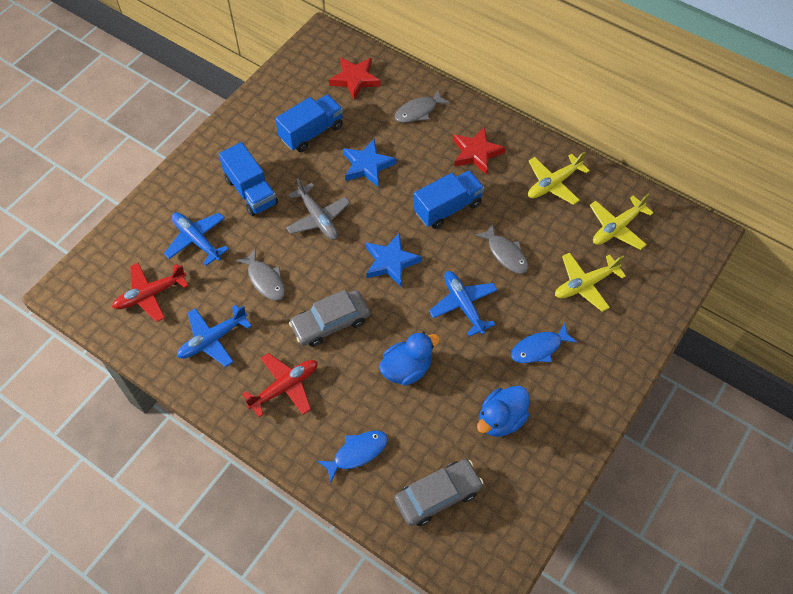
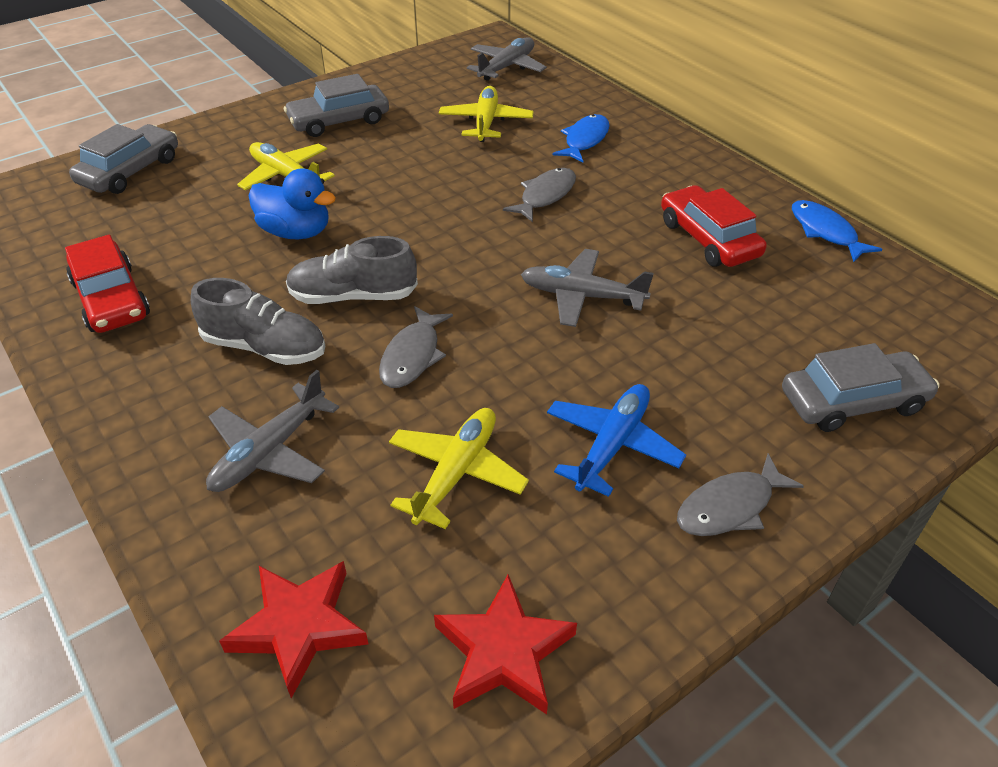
blue duck: 2 -> 1
blue plane: 3 -> 1
blue star: 2 -> 0
blue truck: 3 -> 0
grey car: 2 -> 3
grey plane: 1 -> 3
grey shoe: 0 -> 2
red car: 0 -> 2
red plane: 2 -> 0

